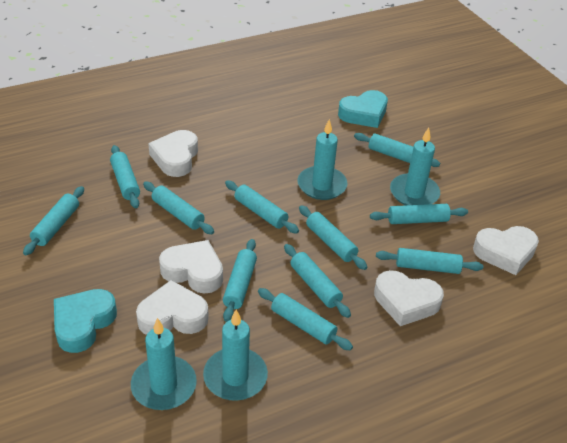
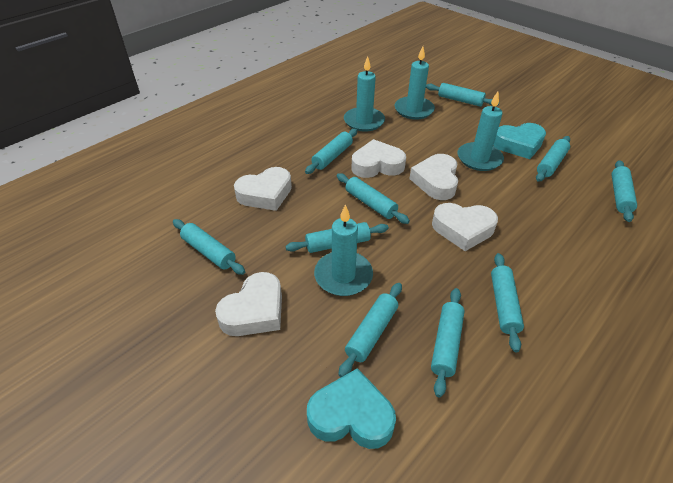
turquoise rolling pin: 11 -> 10

